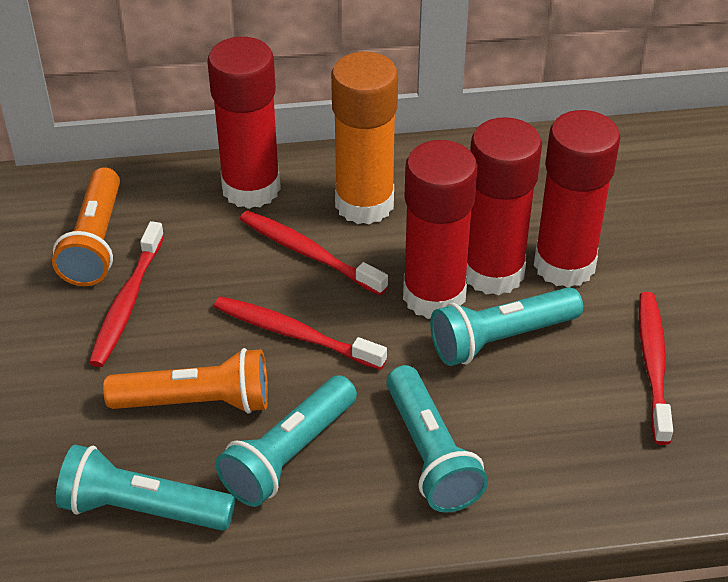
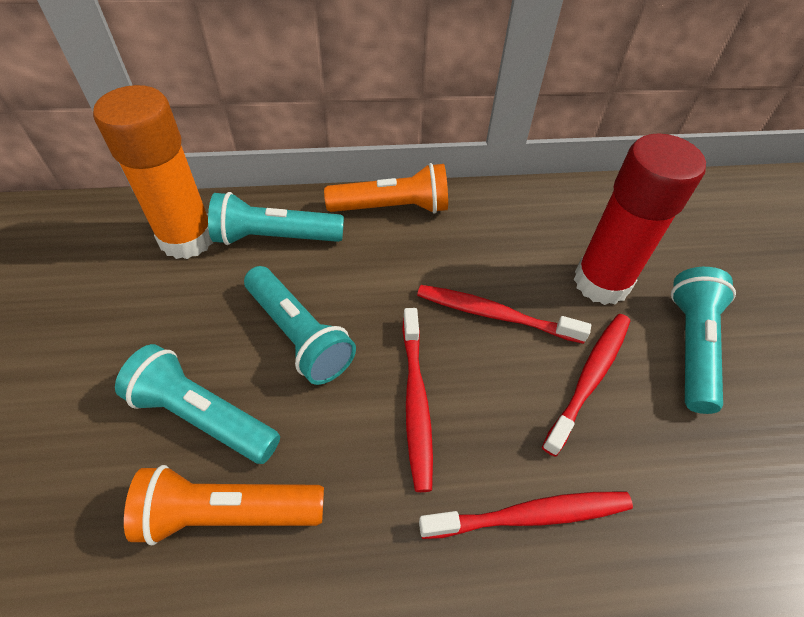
red glue stick: 4 -> 1

